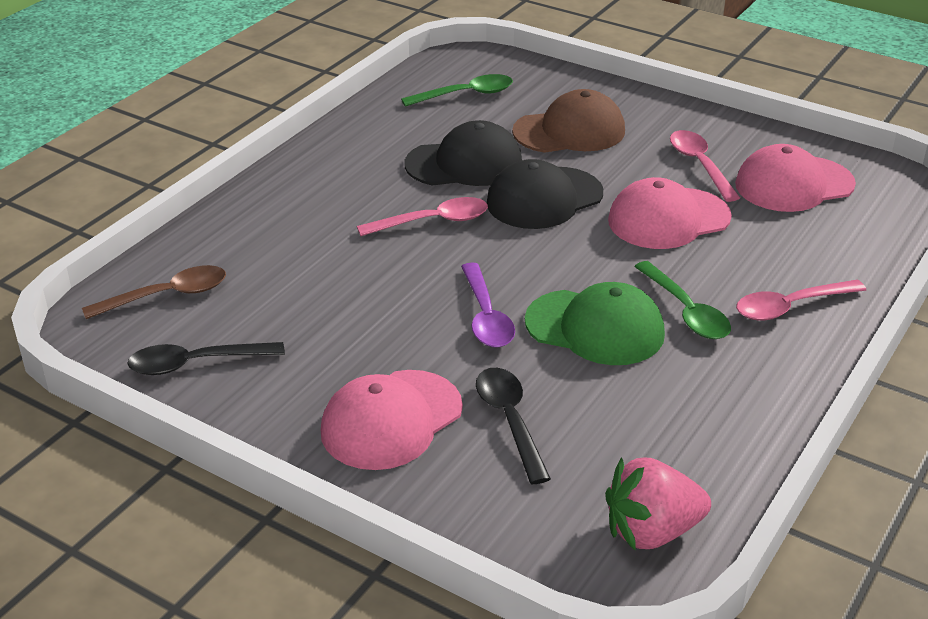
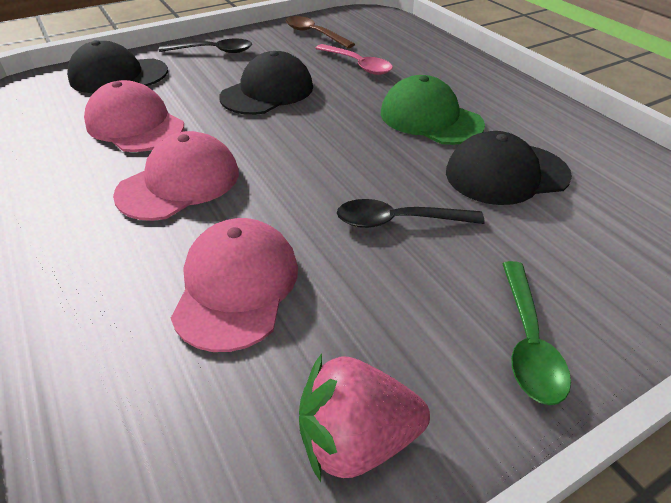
black cap: 2 -> 3
brown cap: 1 -> 0
green spoon: 2 -> 1
pink spoon: 3 -> 1
purple spoon: 1 -> 0

